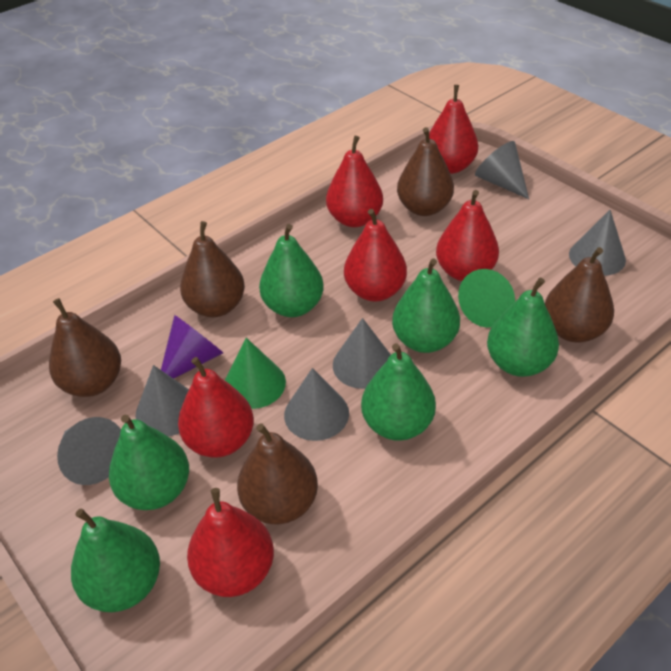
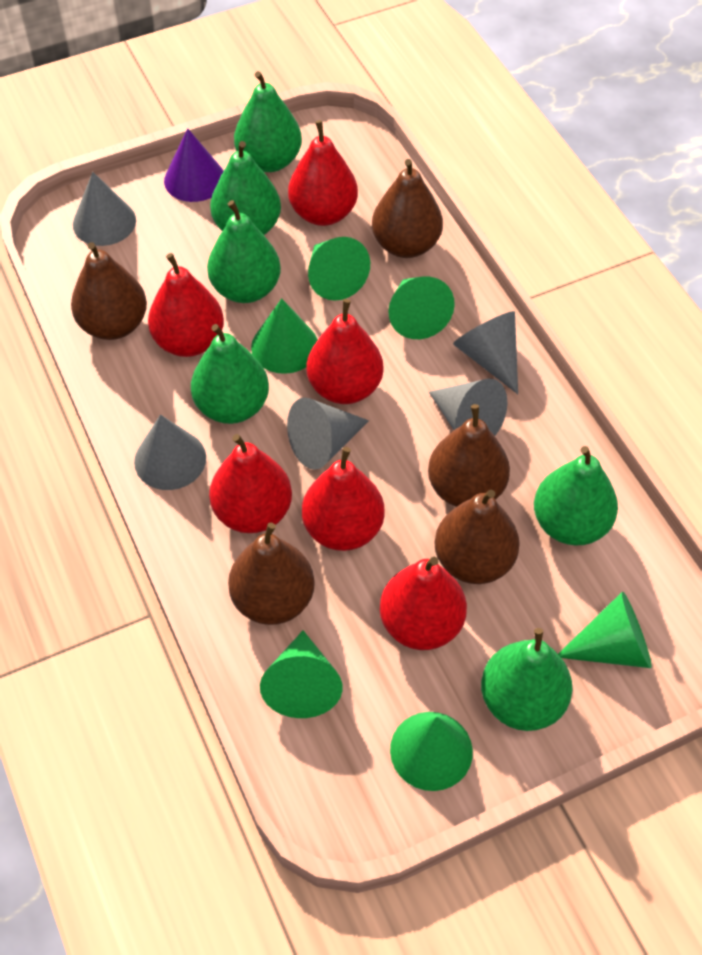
green cone: 2 -> 6
grey cone: 6 -> 5

